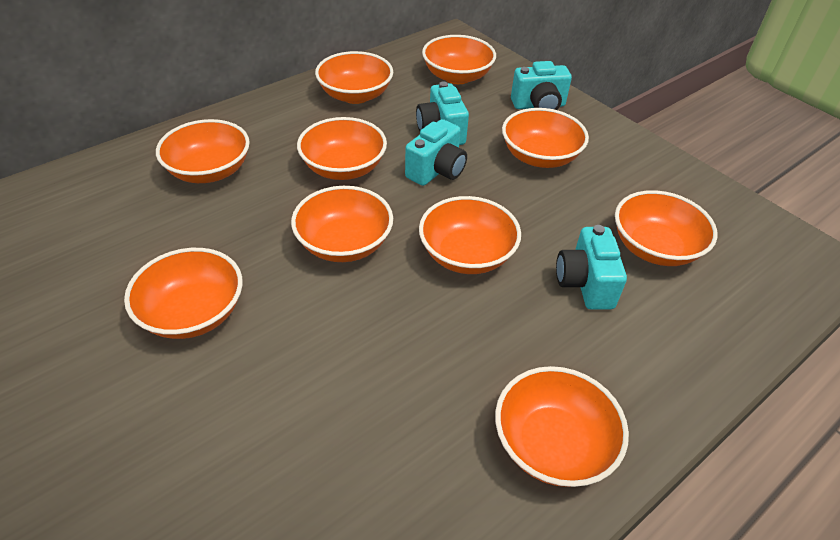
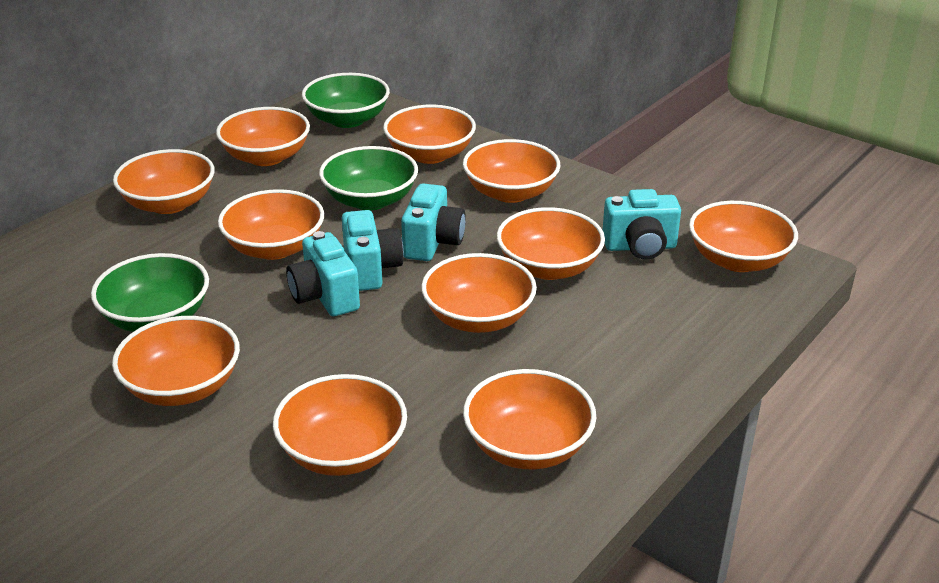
green bowl: 0 -> 3
orange bowl: 10 -> 11

